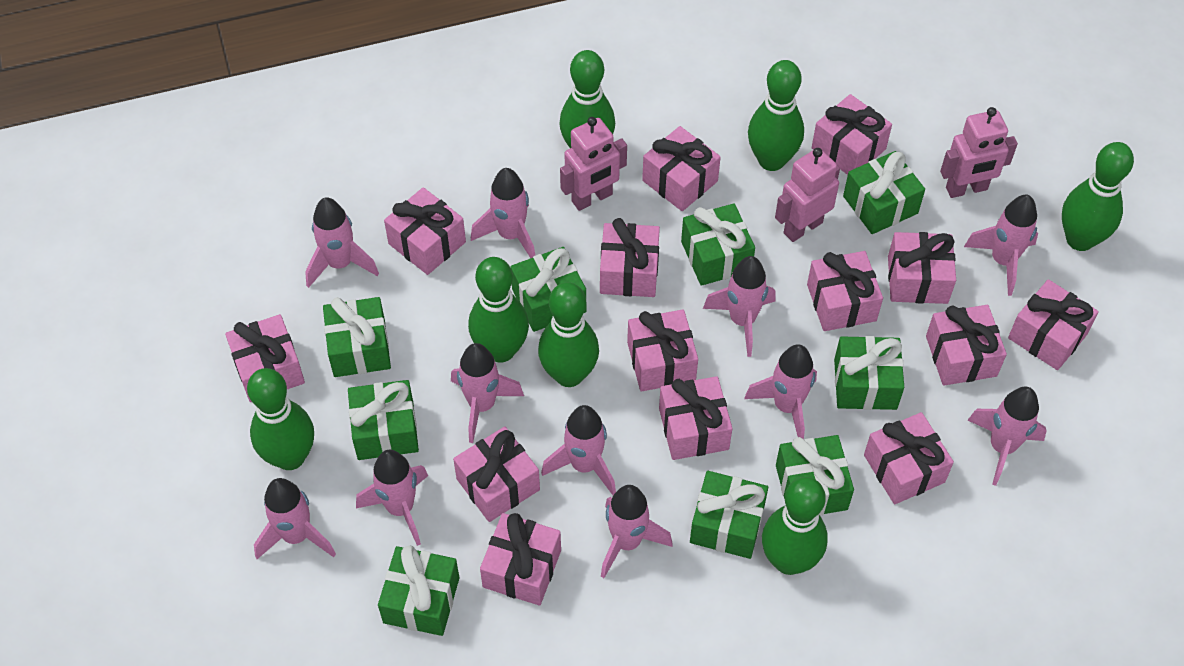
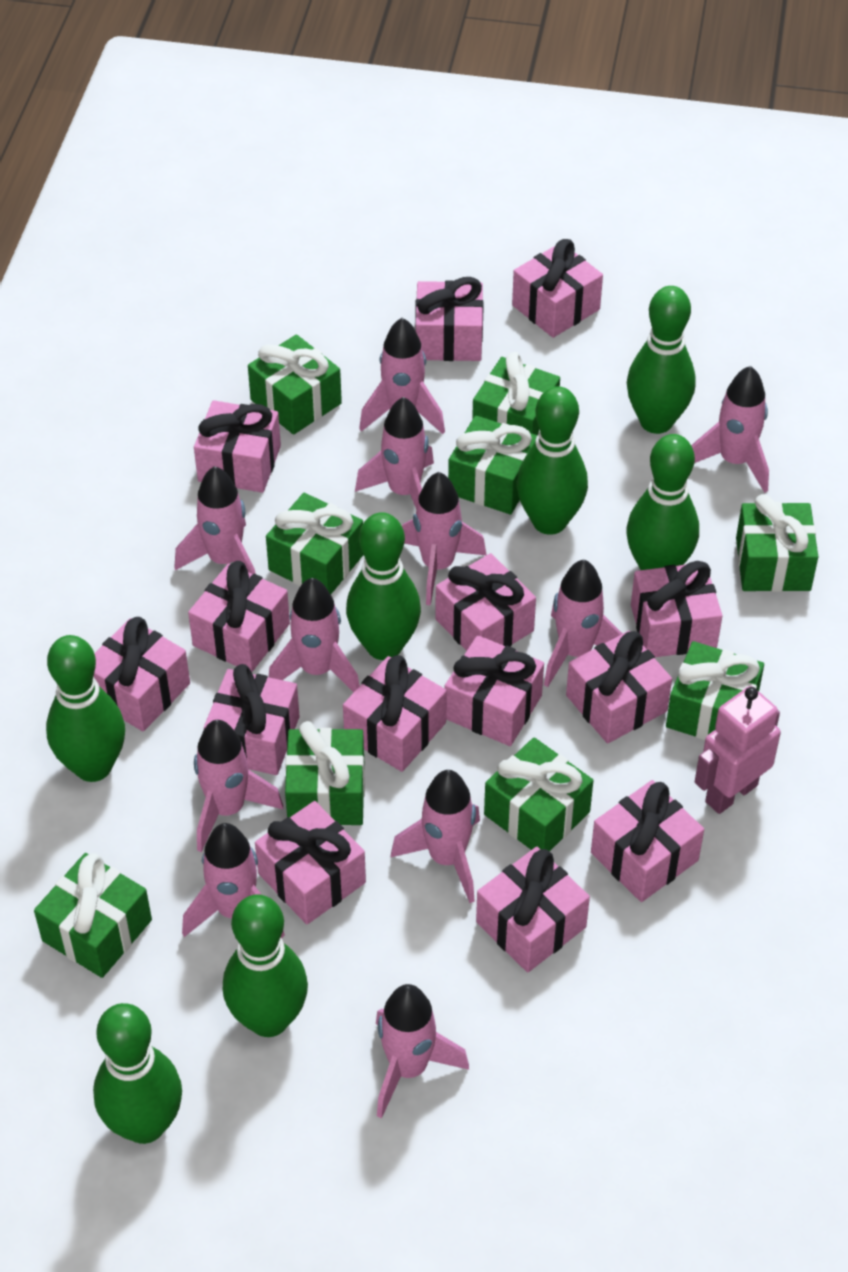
pink robot: 3 -> 1

